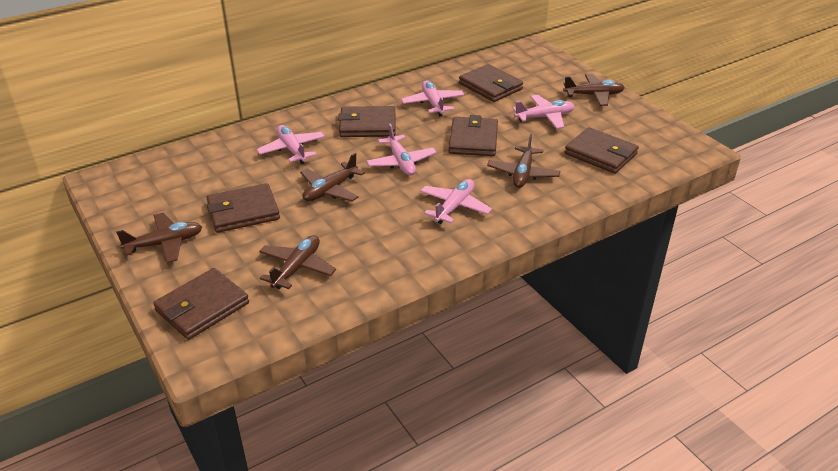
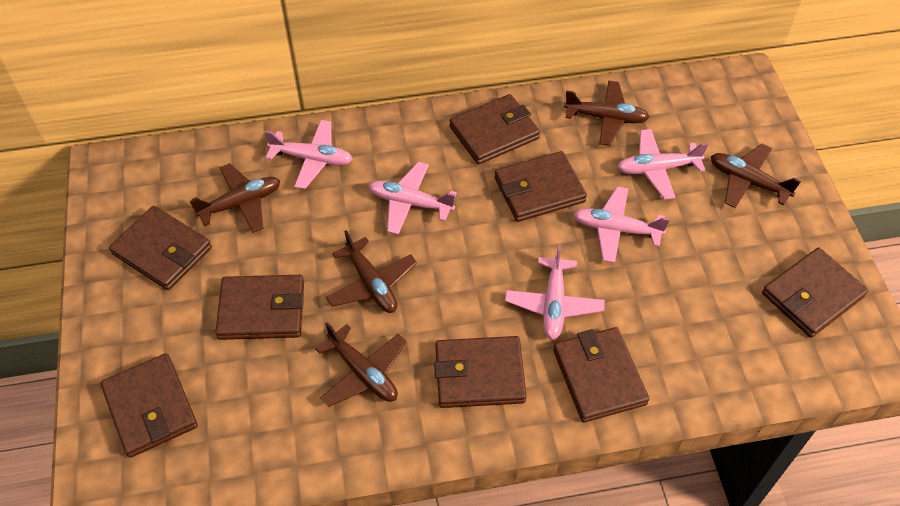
brown wallet: 6 -> 8

